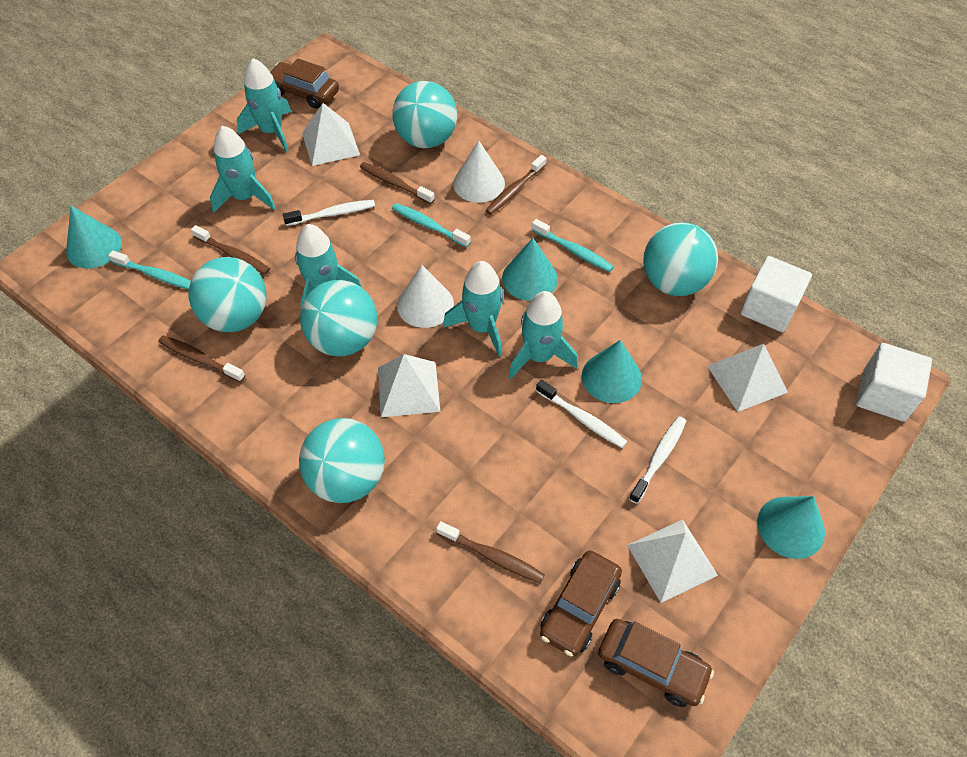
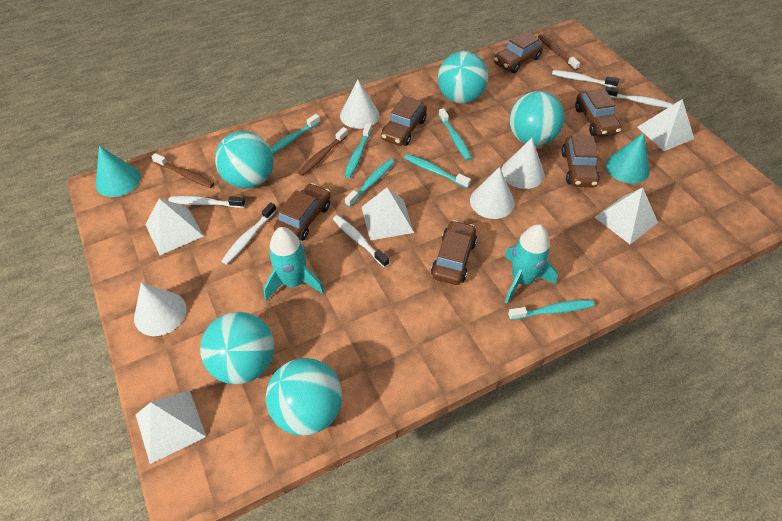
brown car: 3 -> 6
brown toothbrush: 5 -> 3
turquoise cone: 4 -> 2
turquoise rocket: 5 -> 2
turquoise toothbrush: 3 -> 6
white cone: 2 -> 4
white cube: 2 -> 0
white pyramid: 4 -> 5
white toothbrush: 3 -> 5

